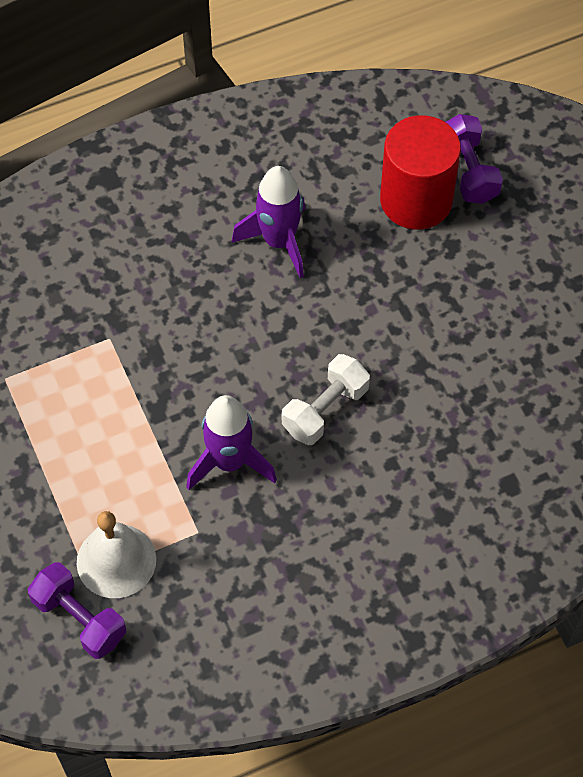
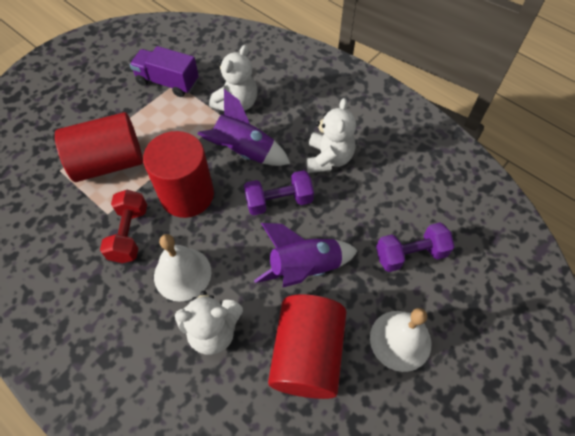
purple truck: 0 -> 1
red cylinder: 1 -> 3
red dumbbell: 0 -> 1
white bell: 1 -> 2
white dumbbell: 1 -> 0
white teddy bear: 0 -> 3

